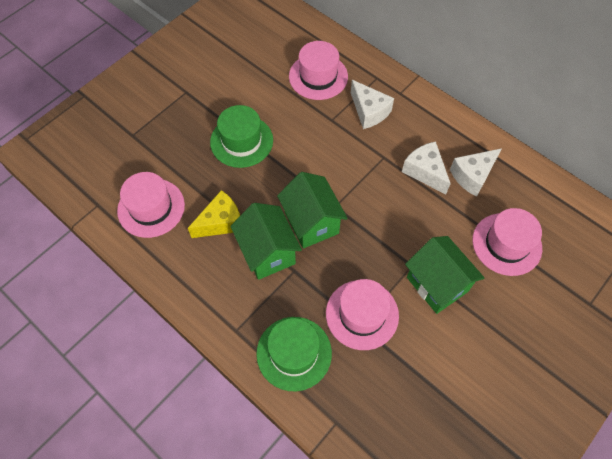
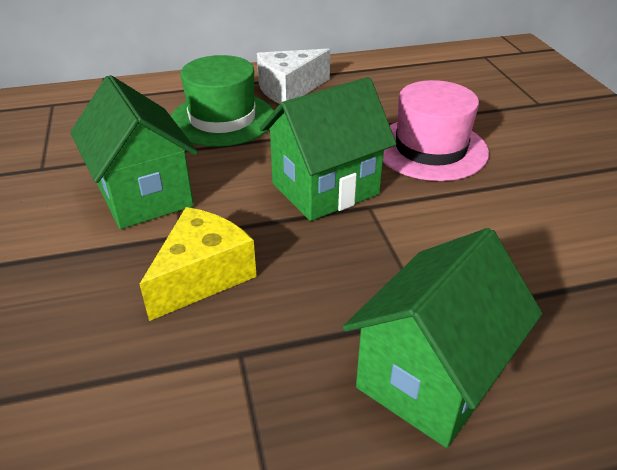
green hat: 2 -> 1
pink hat: 4 -> 1
white cheese: 3 -> 1

